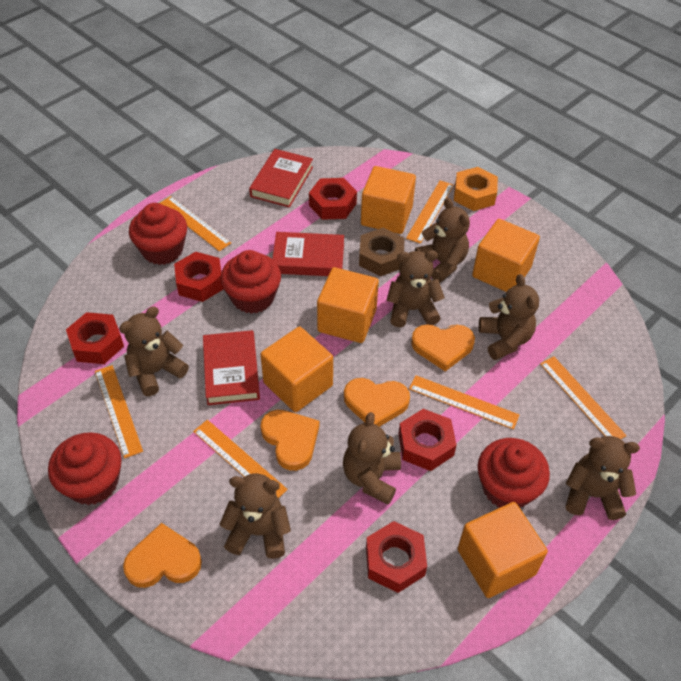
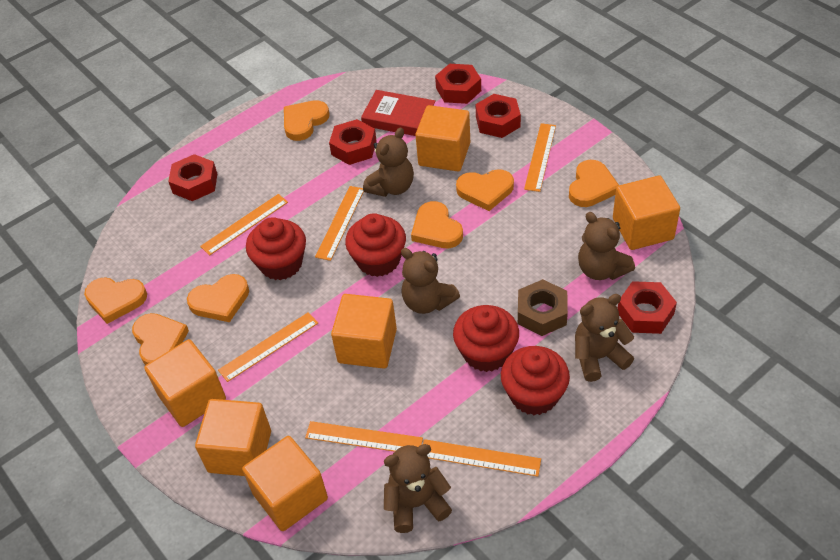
brown teddy bear: 7 -> 5
orange cube: 5 -> 6
orange heart: 4 -> 7
orange nut: 1 -> 0
red book: 3 -> 1

